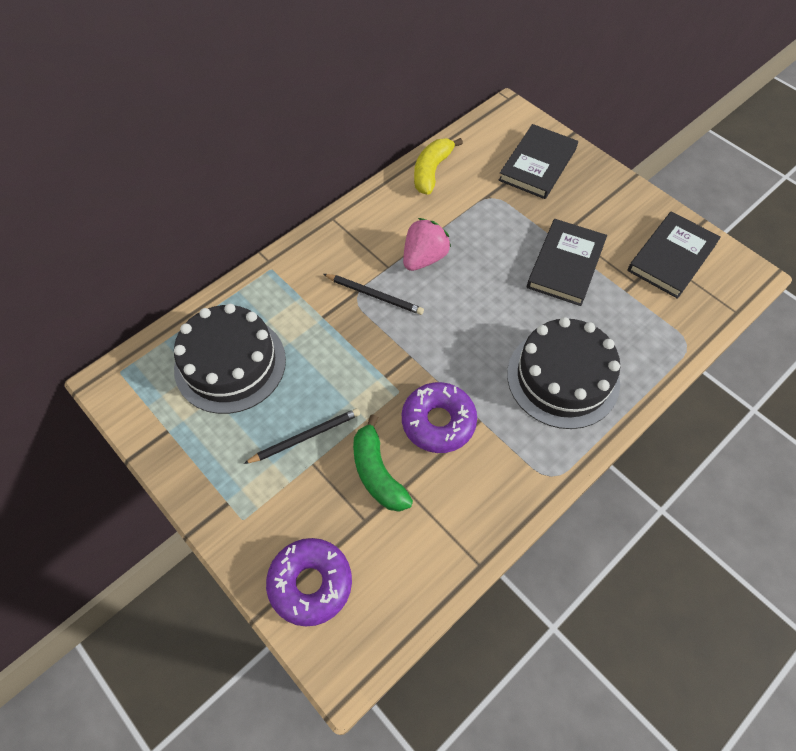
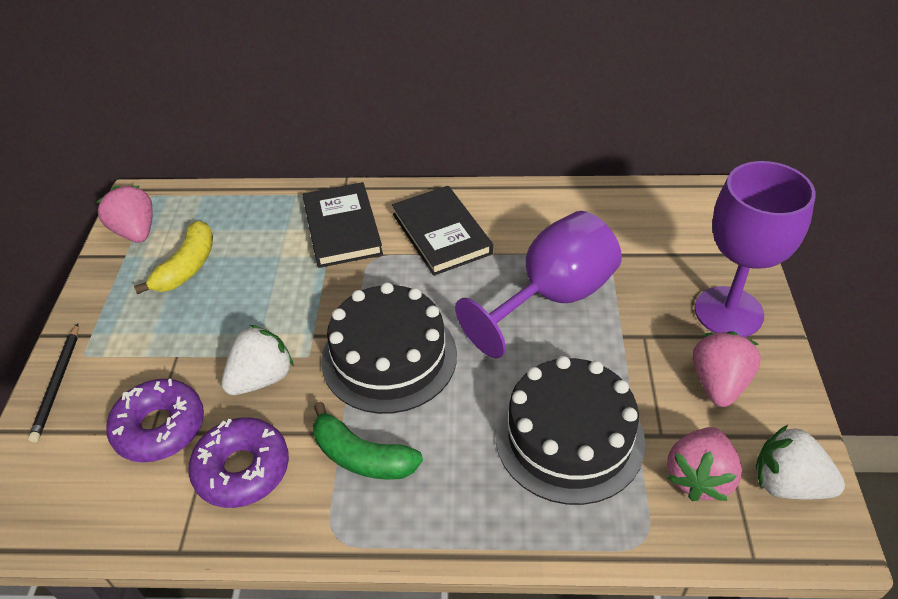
black book: 3 -> 2
black pencil: 2 -> 1
pink strawberry: 1 -> 3
purple goblet: 0 -> 2
white strawberry: 0 -> 2

